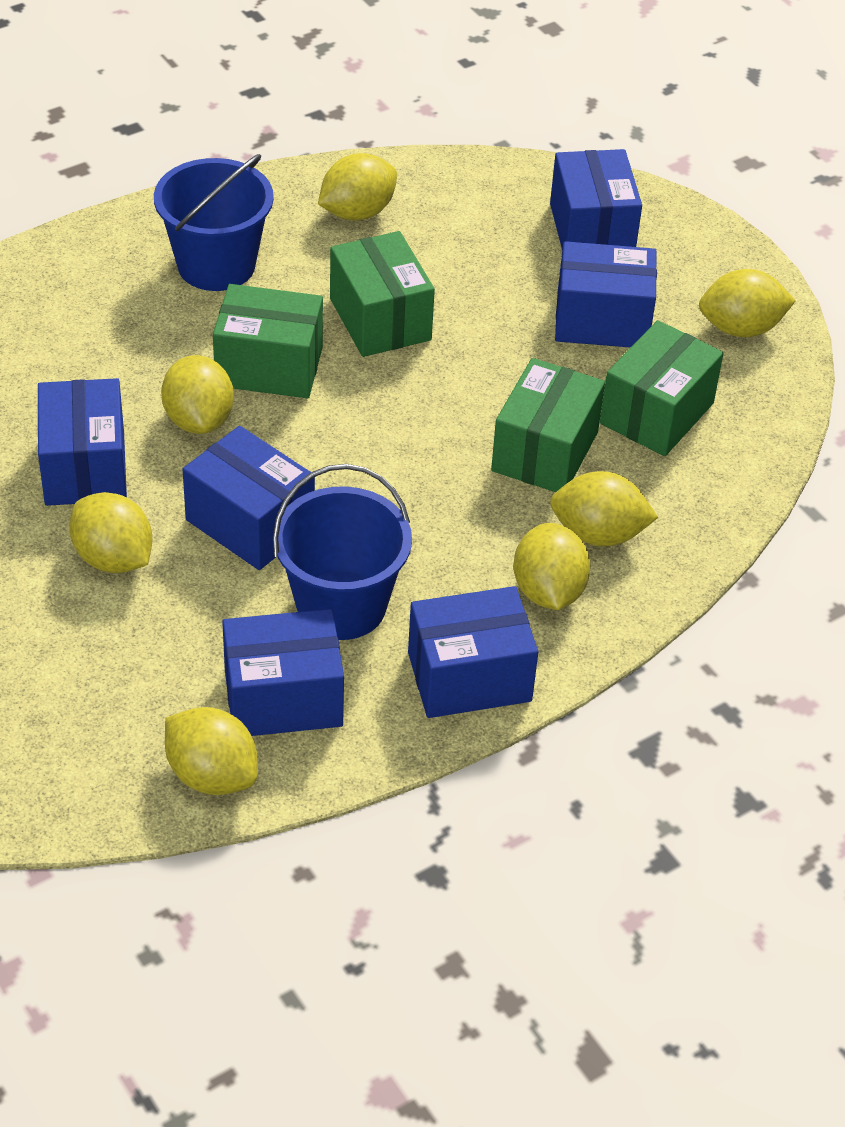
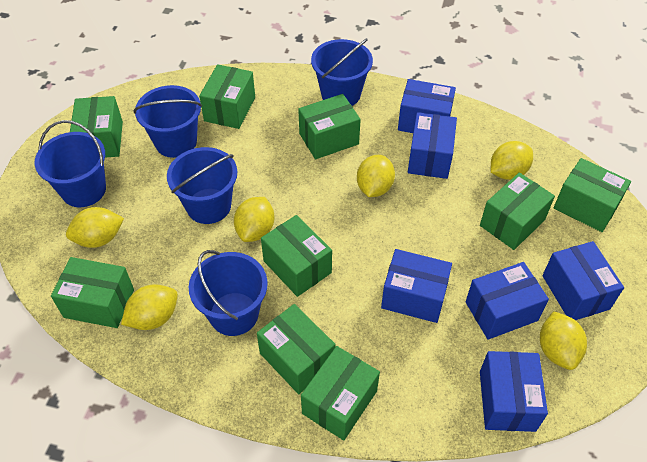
blue bucket: 2 -> 5
green box: 4 -> 9
yellow lemon: 7 -> 6

